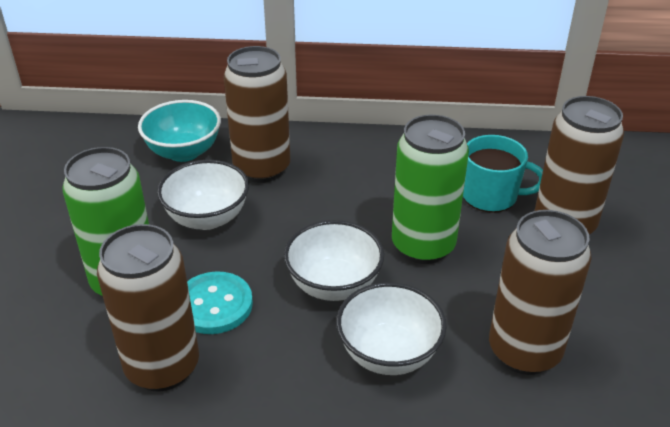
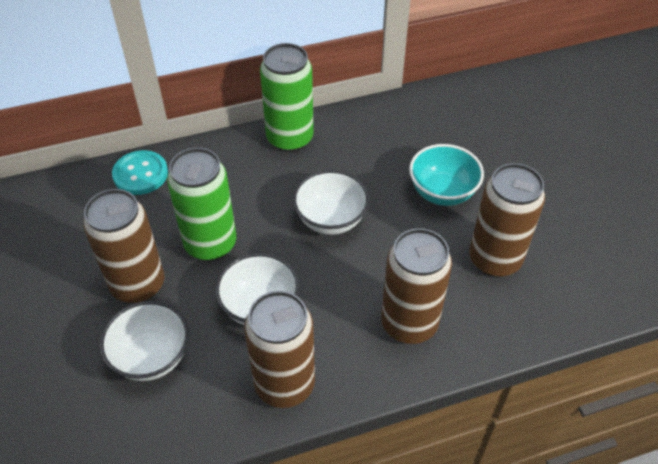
turquoise mug: 1 -> 0

